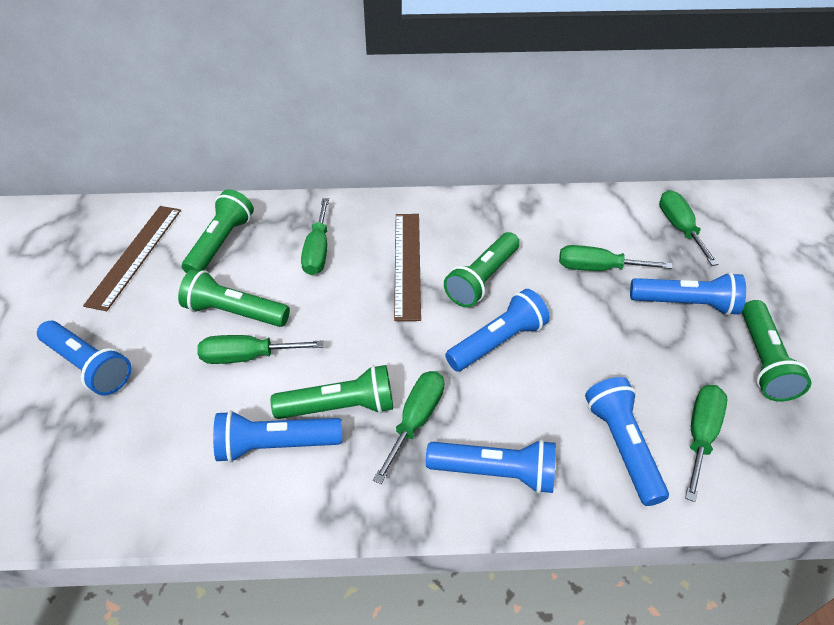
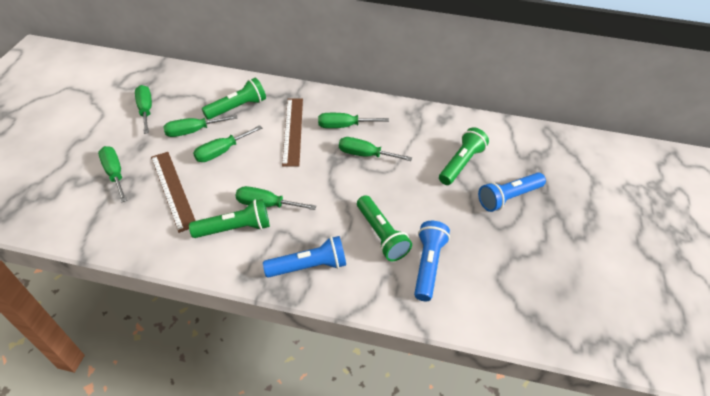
blue flashlight: 6 -> 3
green flashlight: 5 -> 4
green screwdriver: 6 -> 7

